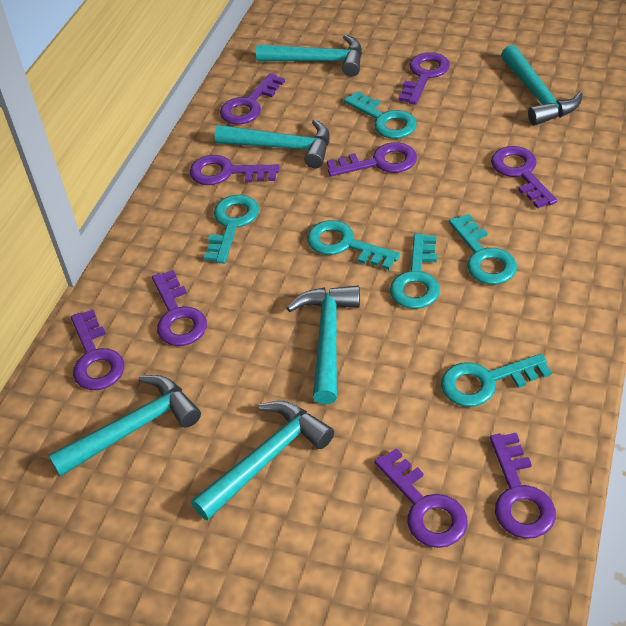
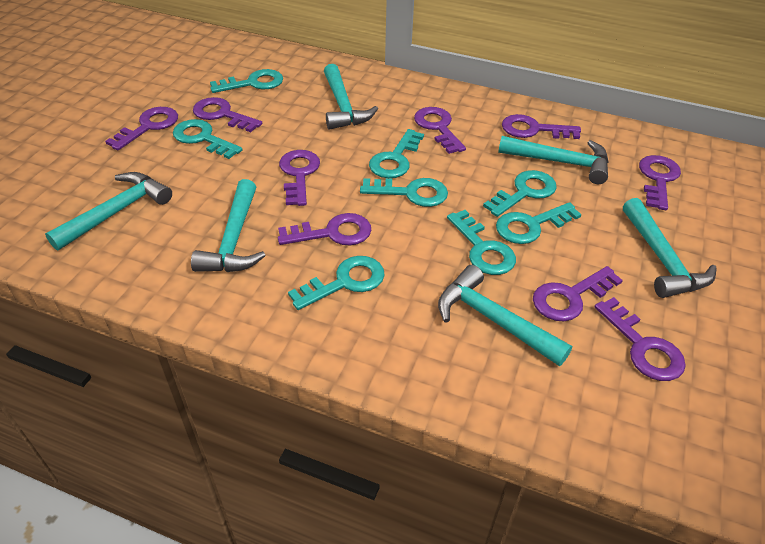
turquoise key: 6 -> 8

